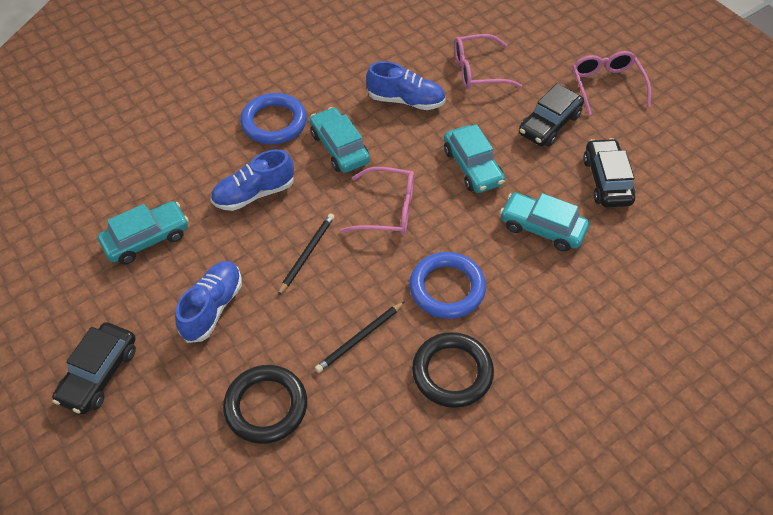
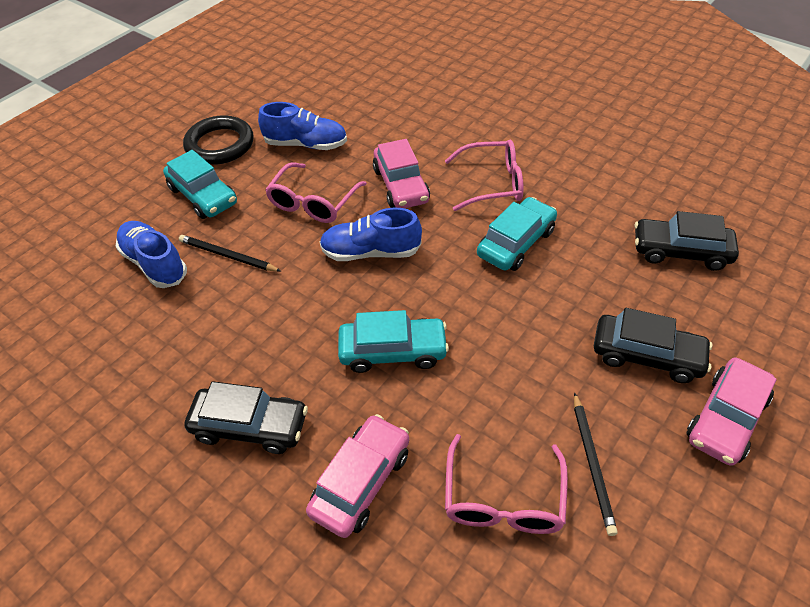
black ring: 2 -> 1
blue ring: 2 -> 0
pink car: 0 -> 3
turquoise car: 4 -> 3

